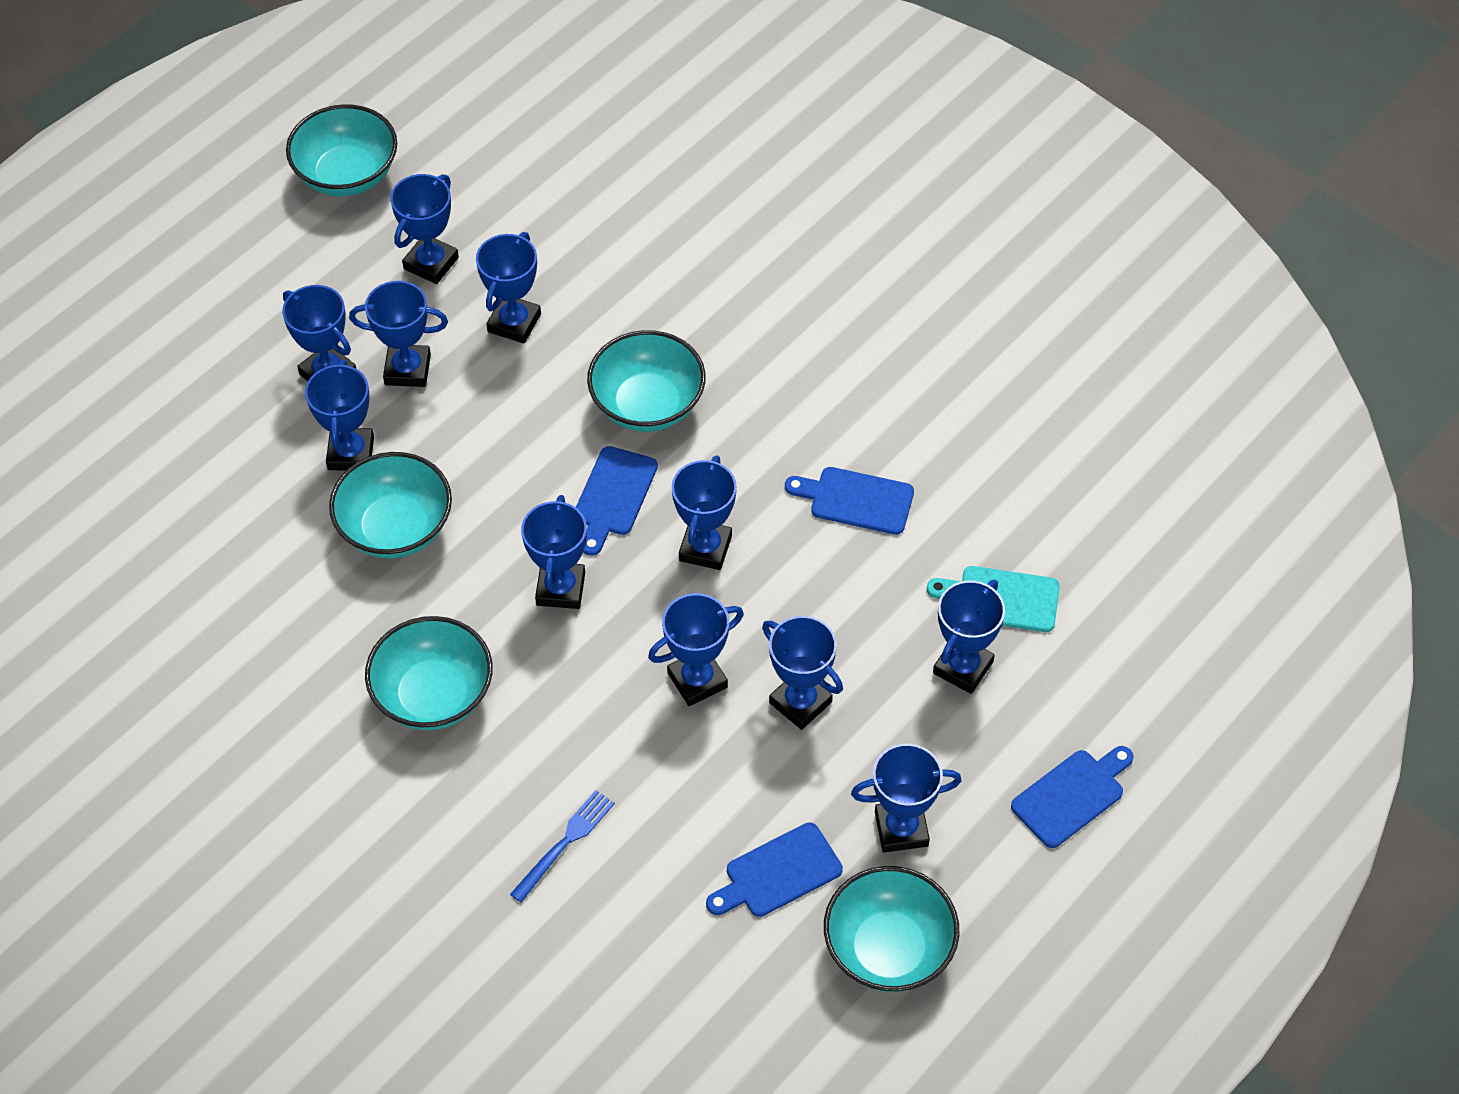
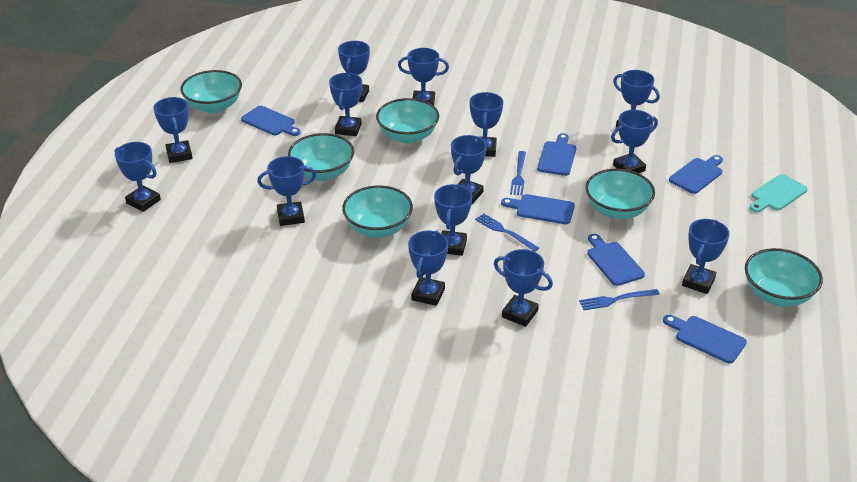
blue cutting board: 4 -> 6
blue fork: 1 -> 3
blue trophy: 11 -> 14
turquoise bowl: 5 -> 6

